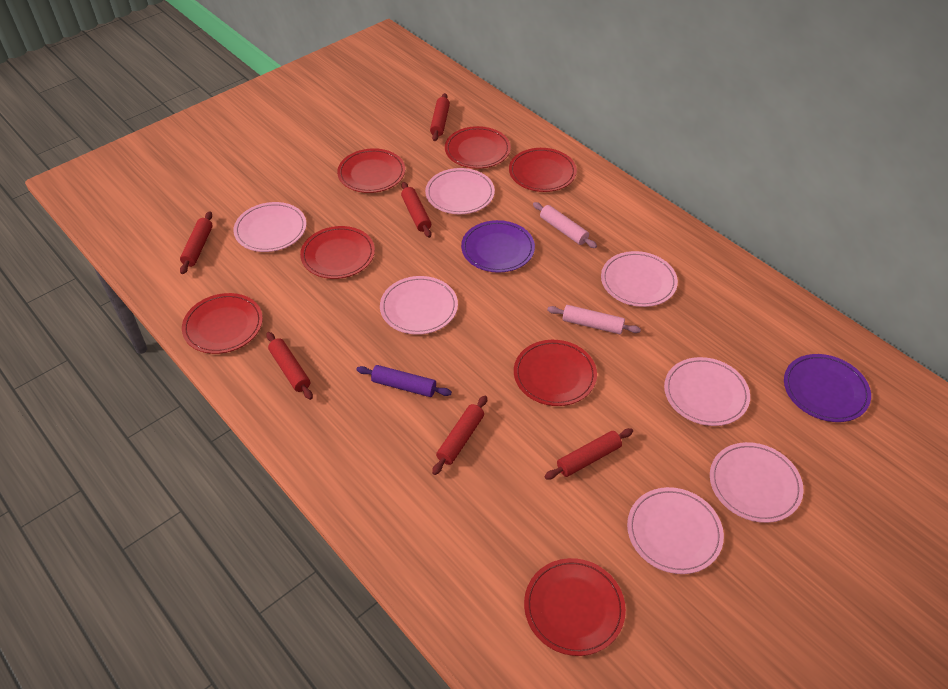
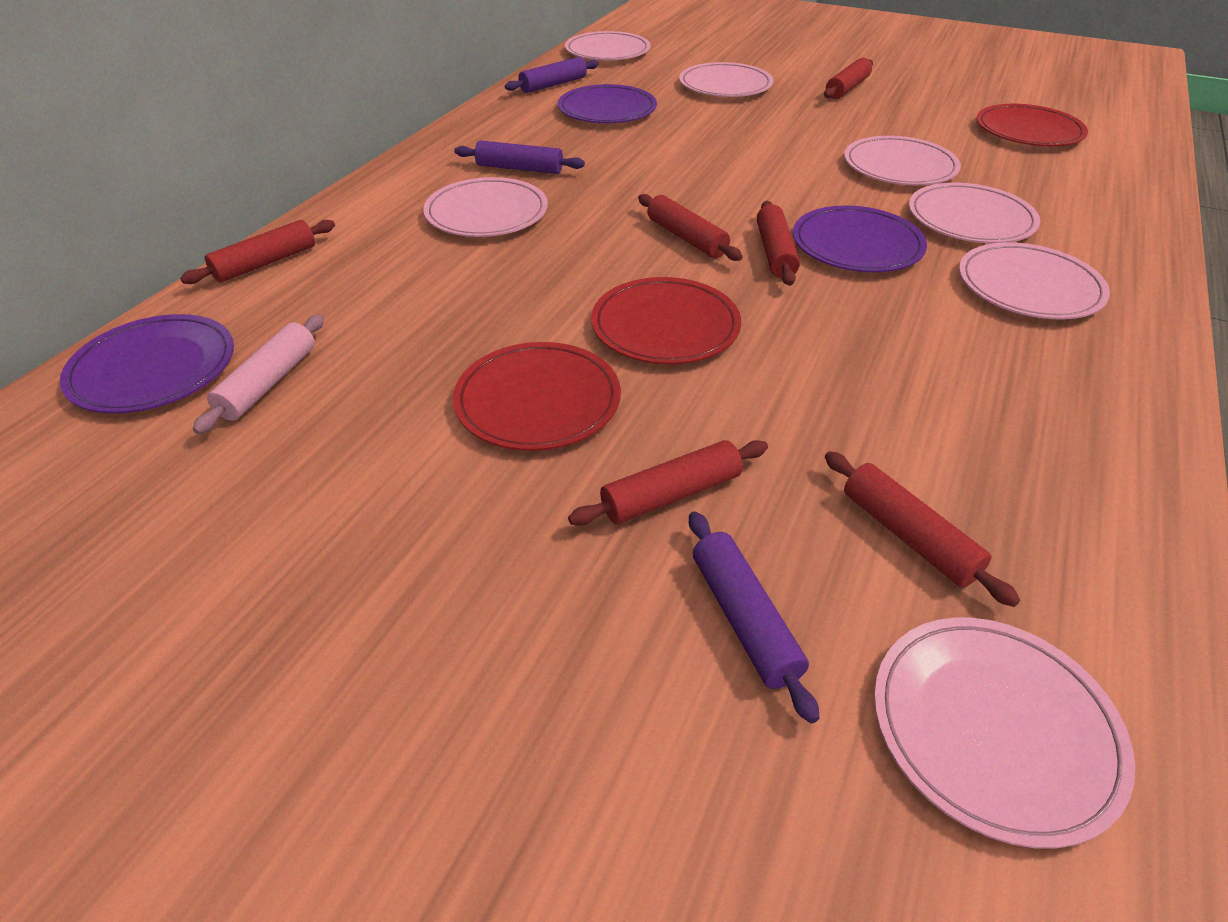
pink rolling pin: 2 -> 1
purple plate: 2 -> 3
purple rolling pin: 1 -> 3
red plate: 7 -> 3

